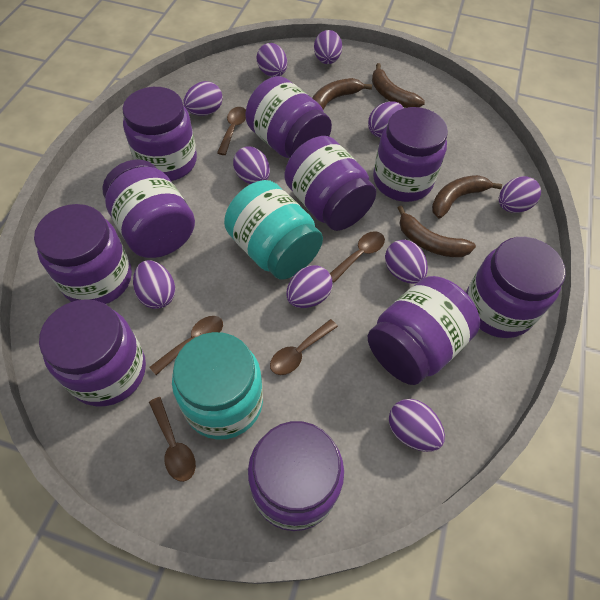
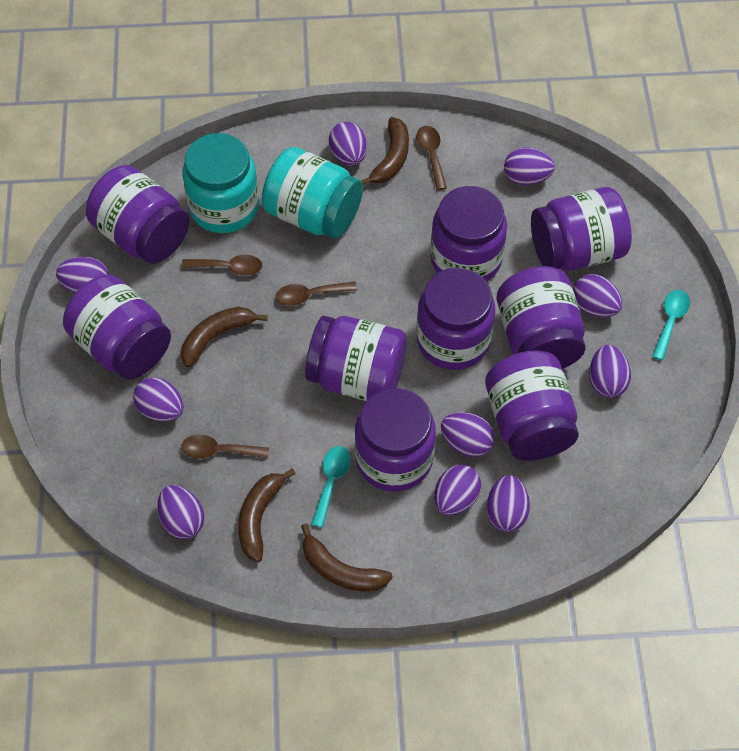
brown spoon: 5 -> 4
purple jar: 10 -> 9
turquoise spoon: 0 -> 2

